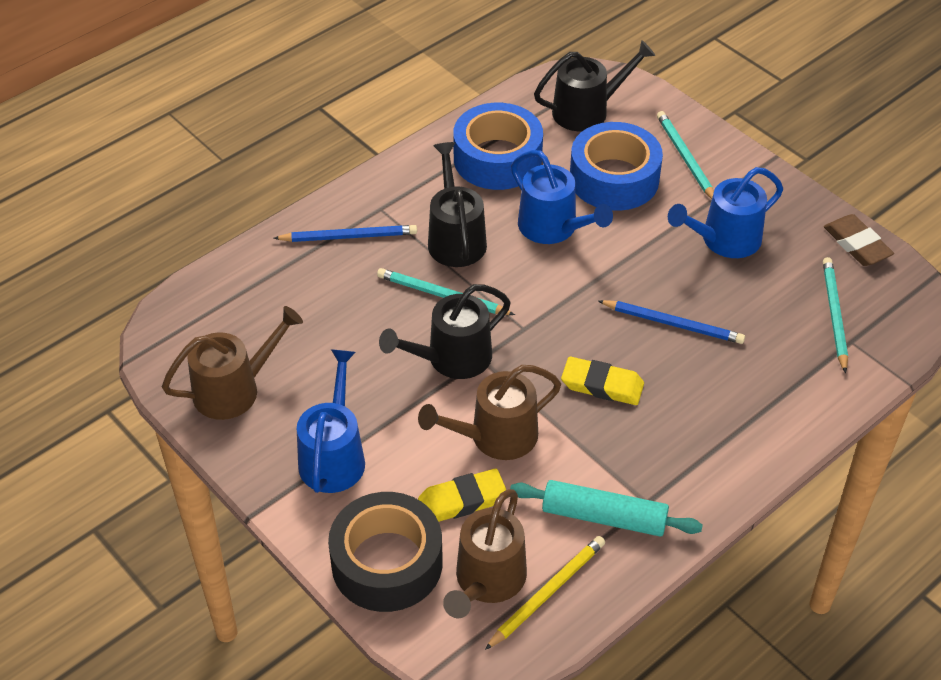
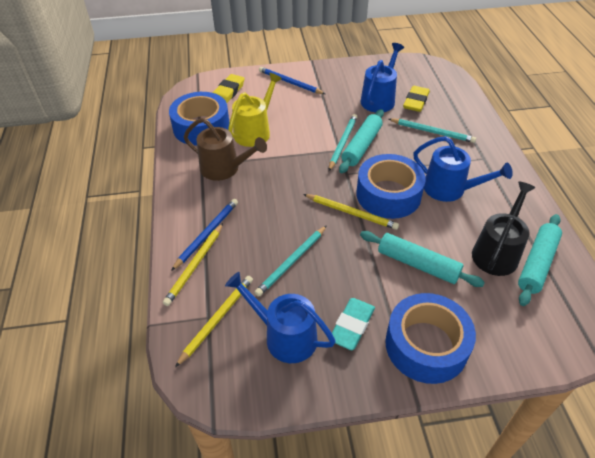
black tape: 1 -> 0
black watering can: 3 -> 1
blue tape: 2 -> 3
brown eraser: 1 -> 0
brown watering can: 3 -> 1
turquoise eraser: 0 -> 1
turquoise rolling pin: 1 -> 3
yellow pencil: 1 -> 3
yellow watering can: 0 -> 1

